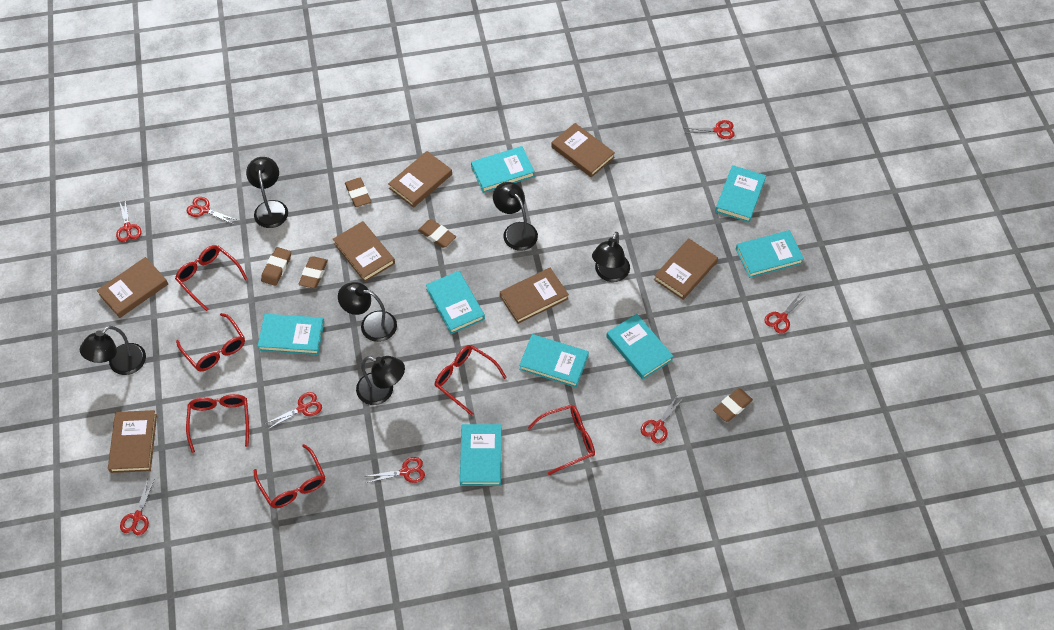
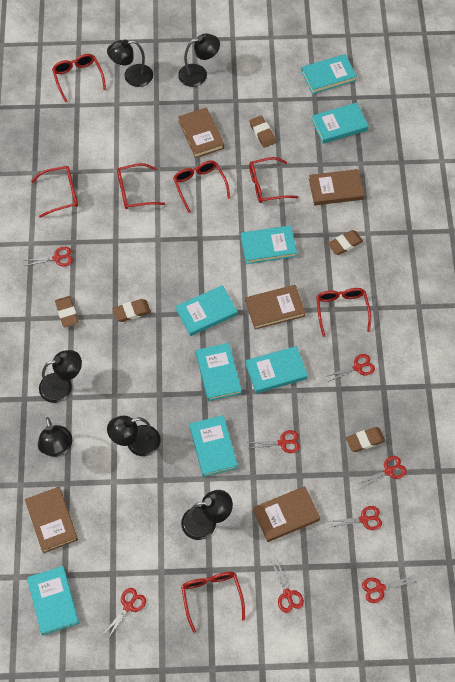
brown book: 7 -> 5
red glasses: 6 -> 7

